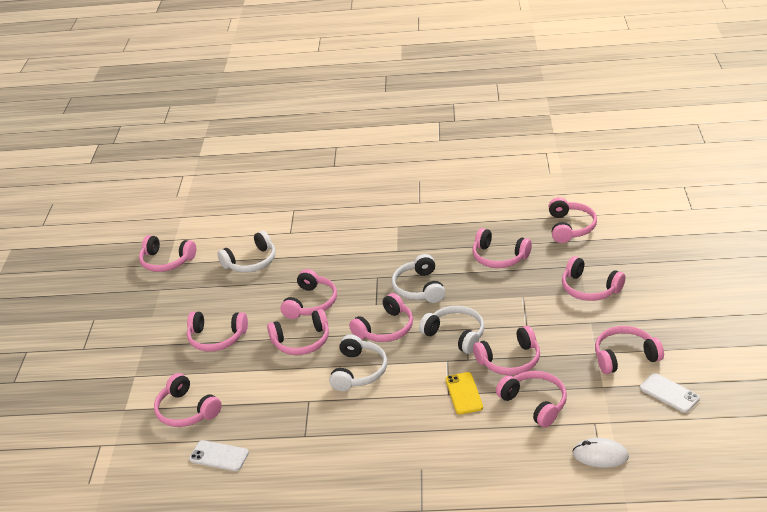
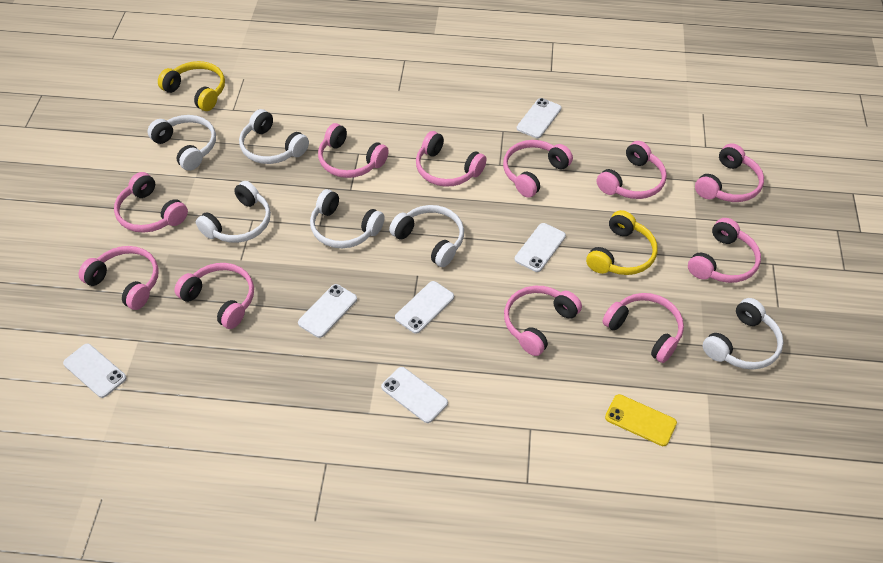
pink headphones: 12 -> 11
white headphones: 4 -> 6
white mouse: 1 -> 0
white phone: 2 -> 6
yellow headphones: 0 -> 2

